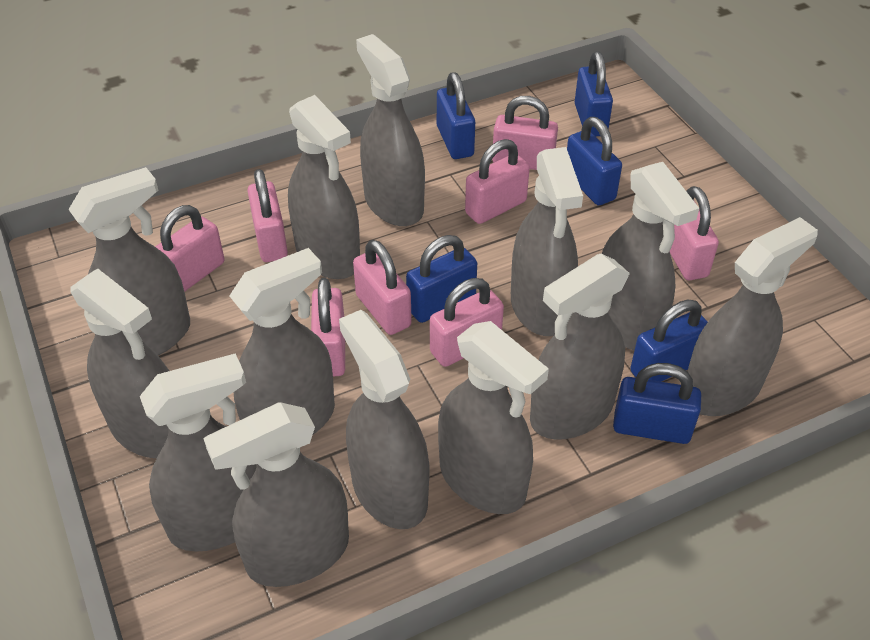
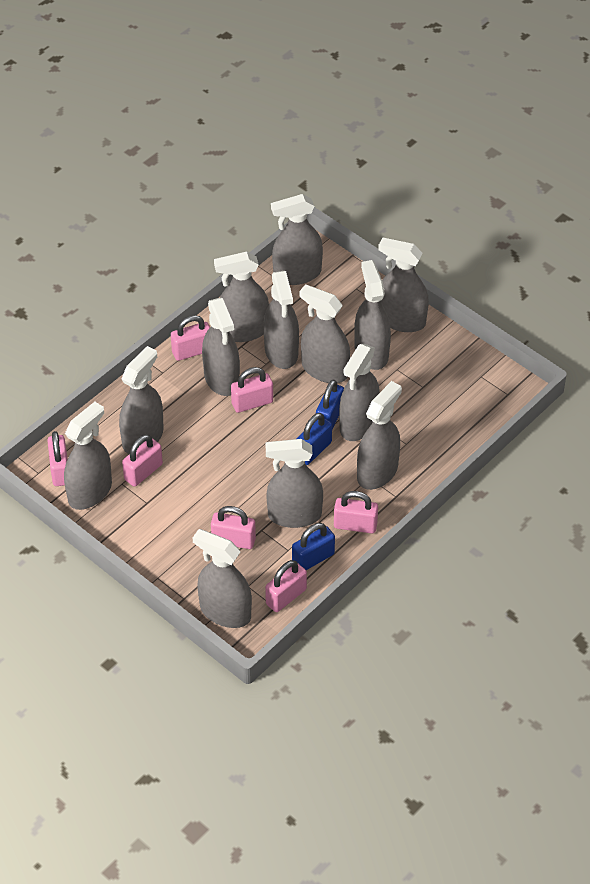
blue padlock: 6 -> 3
pink padlock: 8 -> 7

